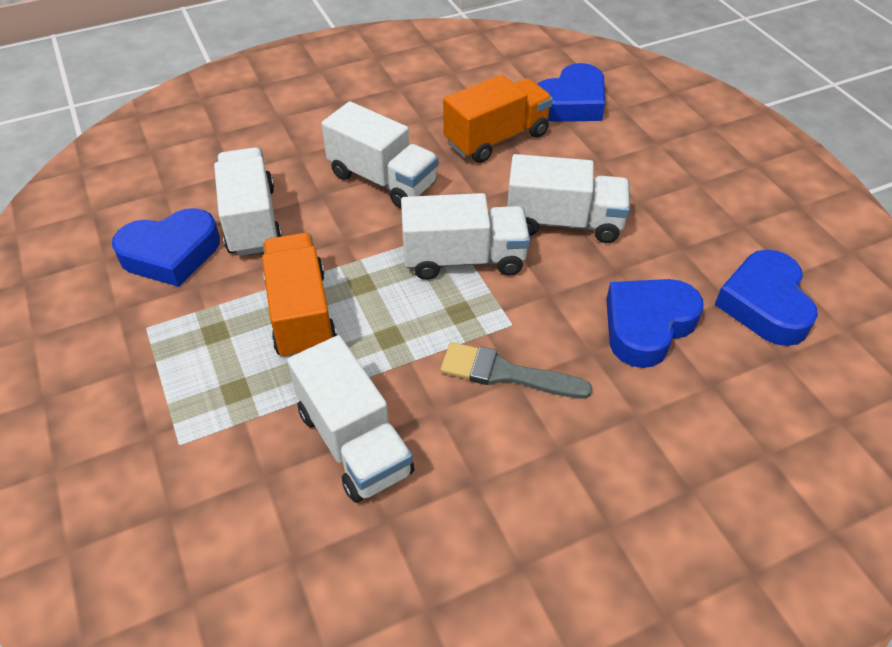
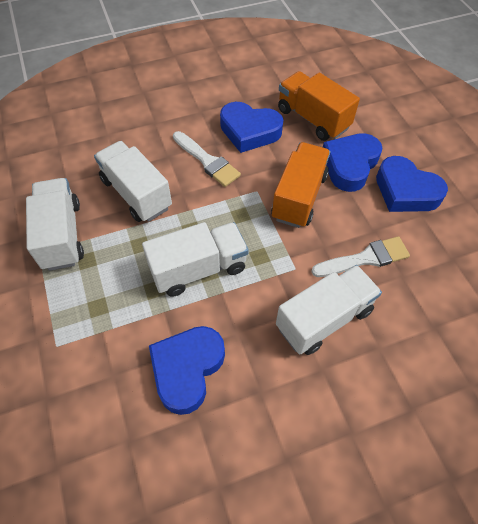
grey brush: 1 -> 0
white brush: 0 -> 2
white truck: 5 -> 4

